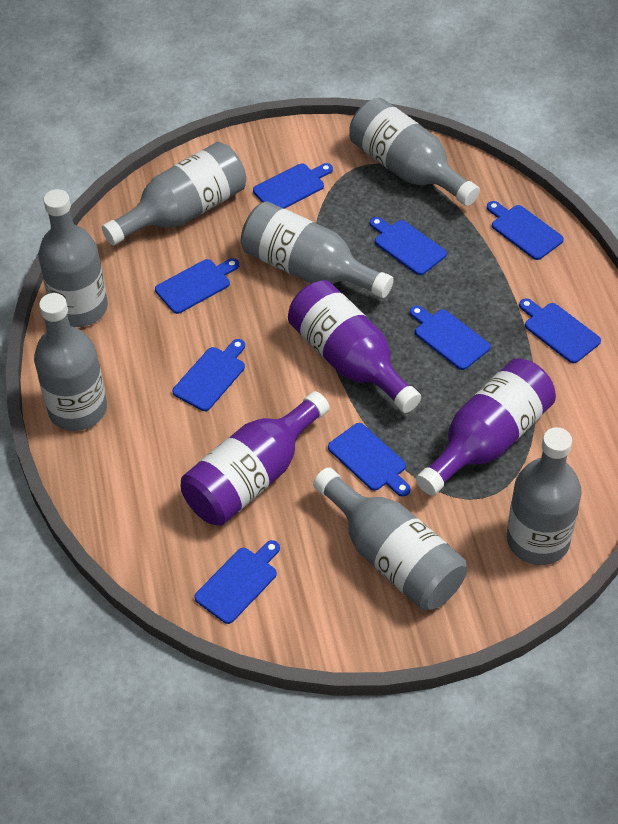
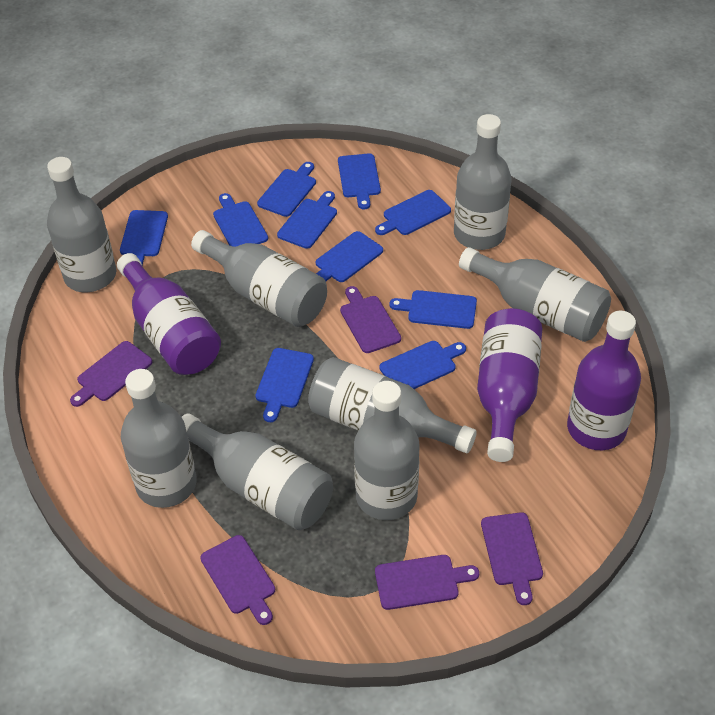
blue cutting board: 9 -> 10
grey bottle: 7 -> 8
purple cutting board: 0 -> 5

